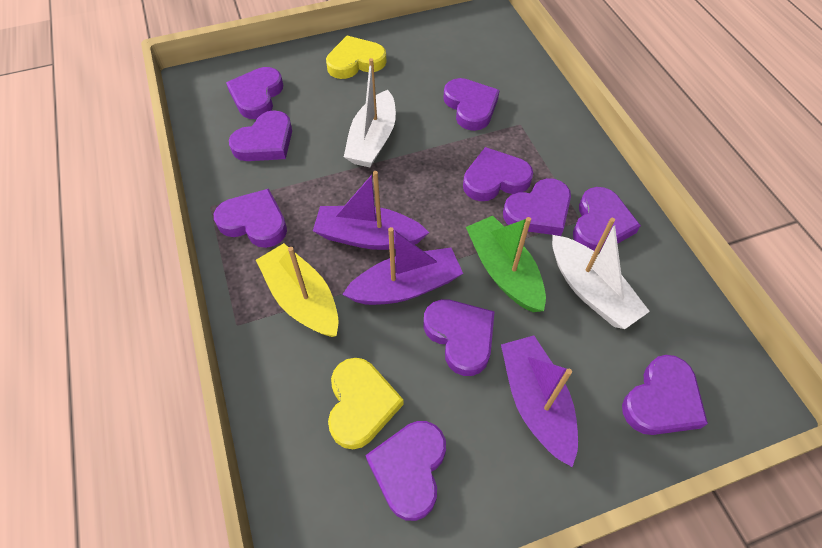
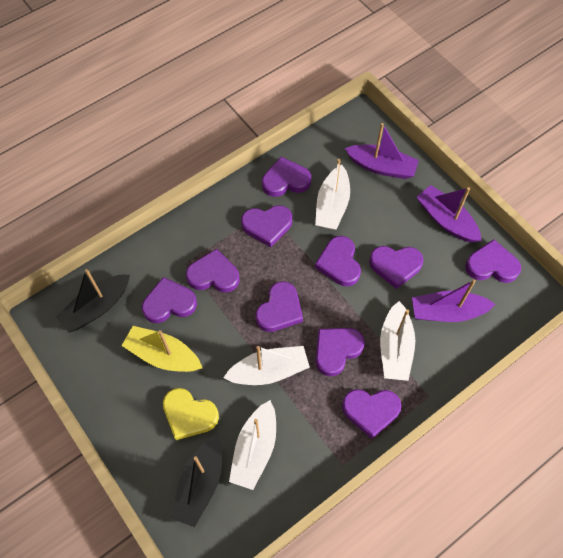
black boat: 0 -> 2
green boat: 1 -> 0
white boat: 2 -> 4
yellow heart: 2 -> 1

